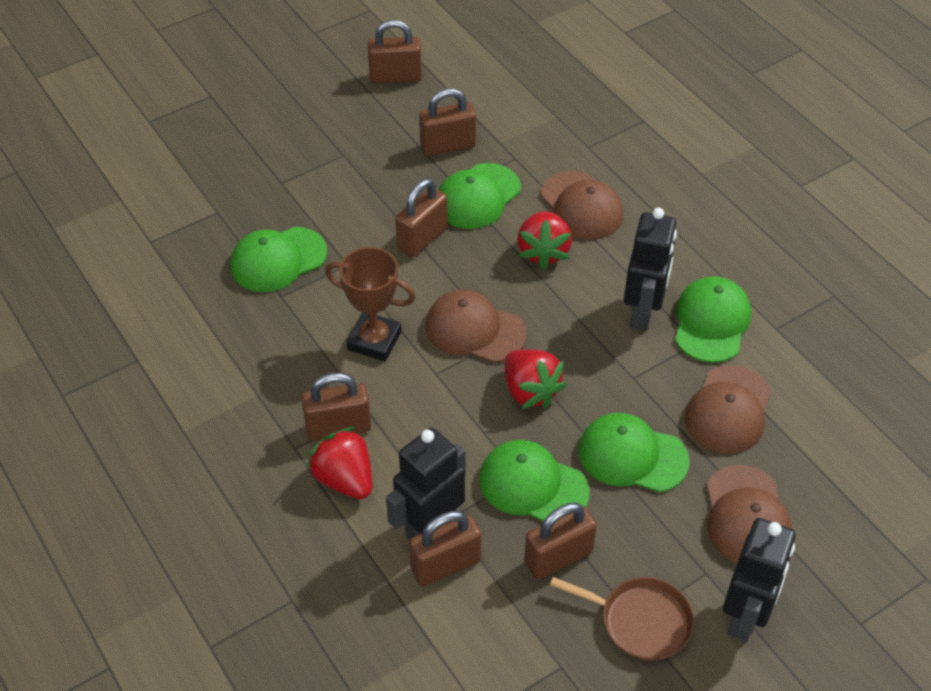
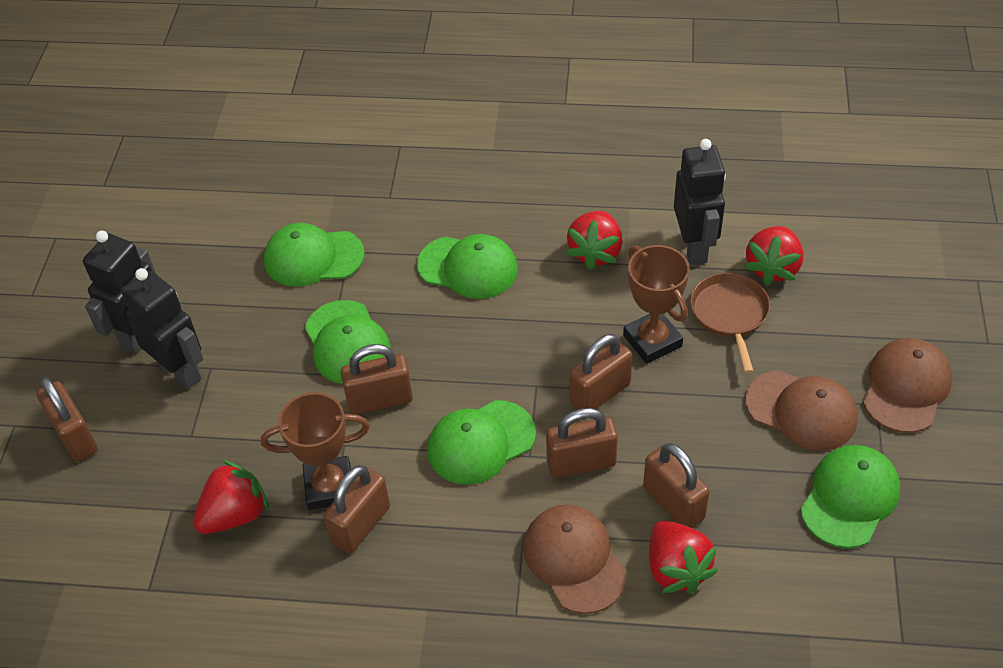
brown cap: 4 -> 3
brown trophy: 1 -> 2
red strawberry: 3 -> 4

